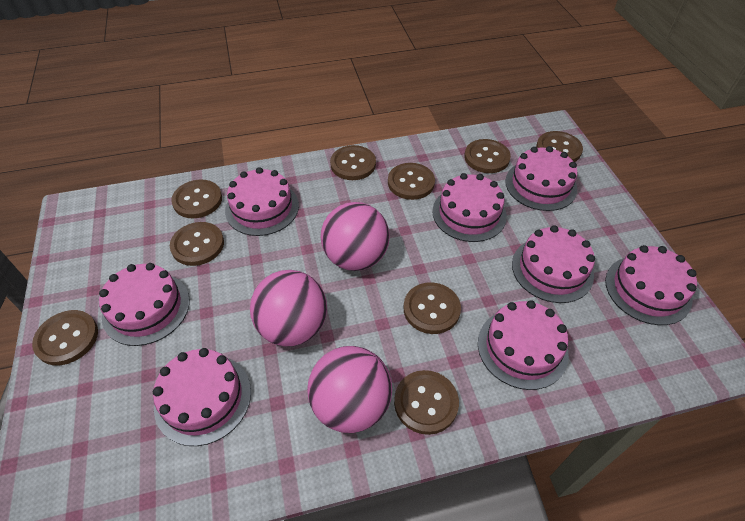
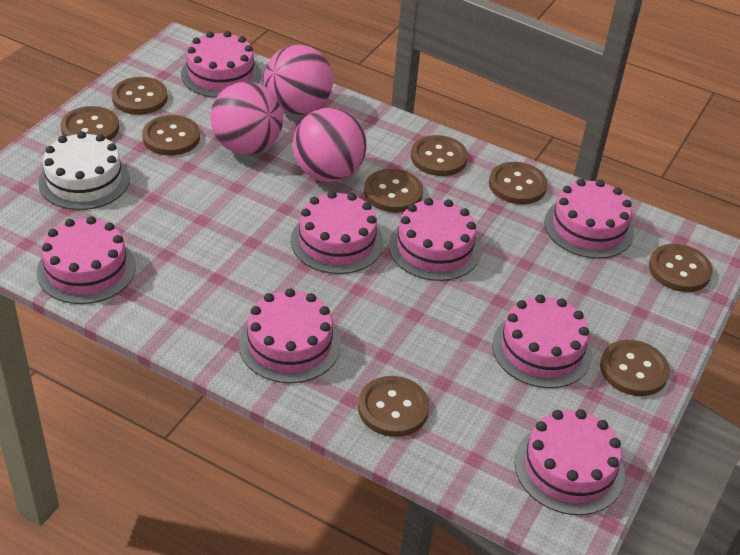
white cake: 0 -> 1

